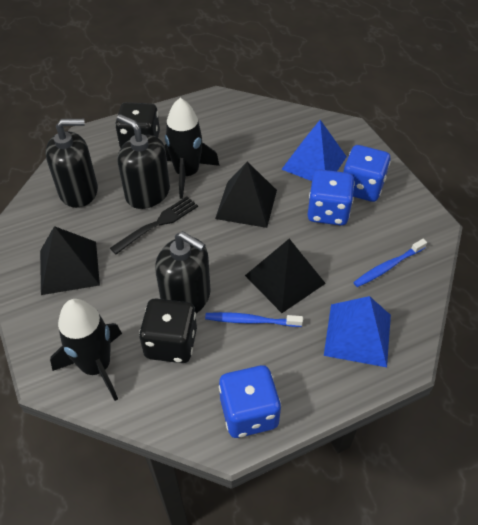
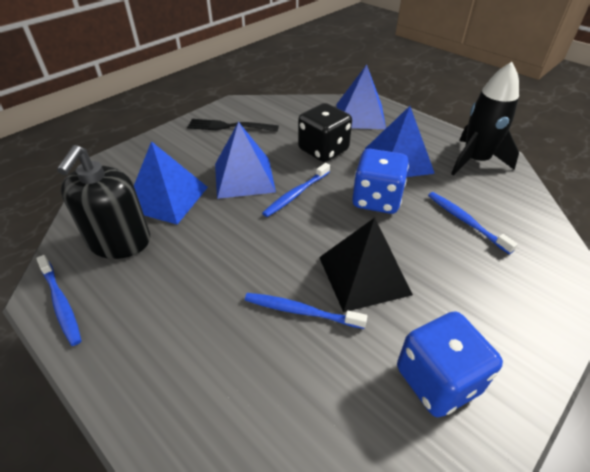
black dice: 2 -> 1
black pyramid: 3 -> 1
black rocket: 2 -> 1
black soap dispenser: 3 -> 1
blue dice: 3 -> 2
blue pyramid: 2 -> 4
blue toothbrush: 2 -> 4

